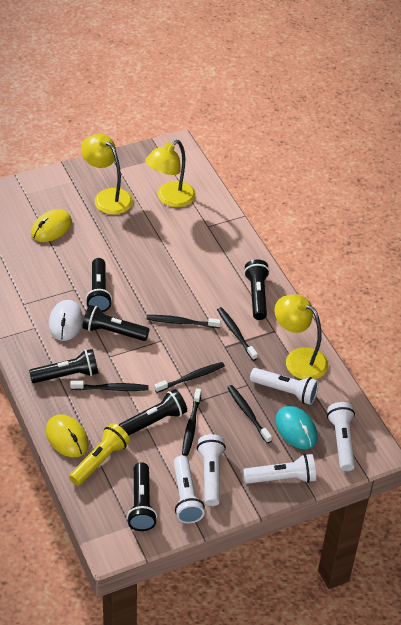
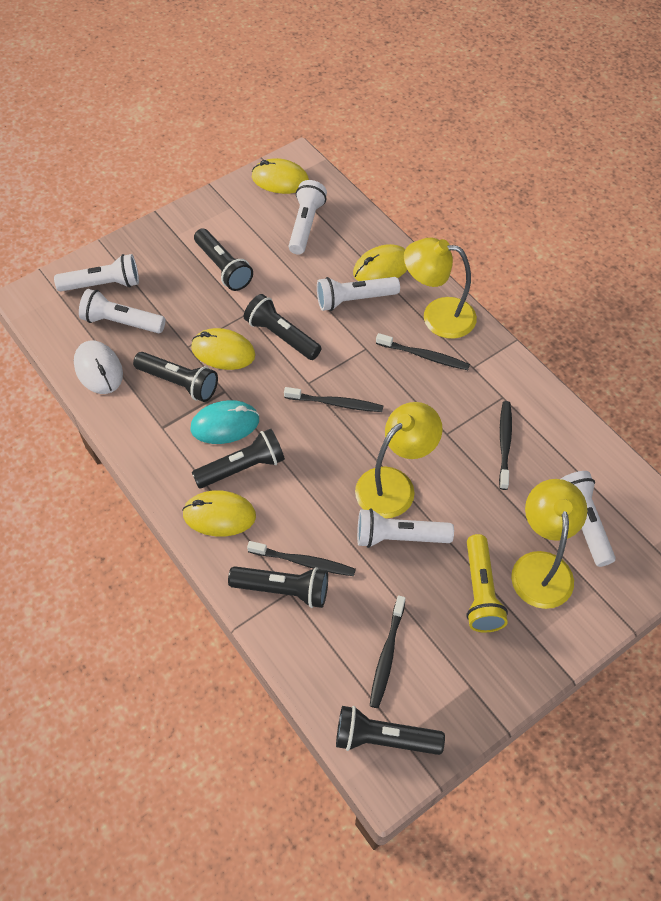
black toothbrush: 6 -> 5
white flashlight: 5 -> 6
yellow mouse: 2 -> 4

